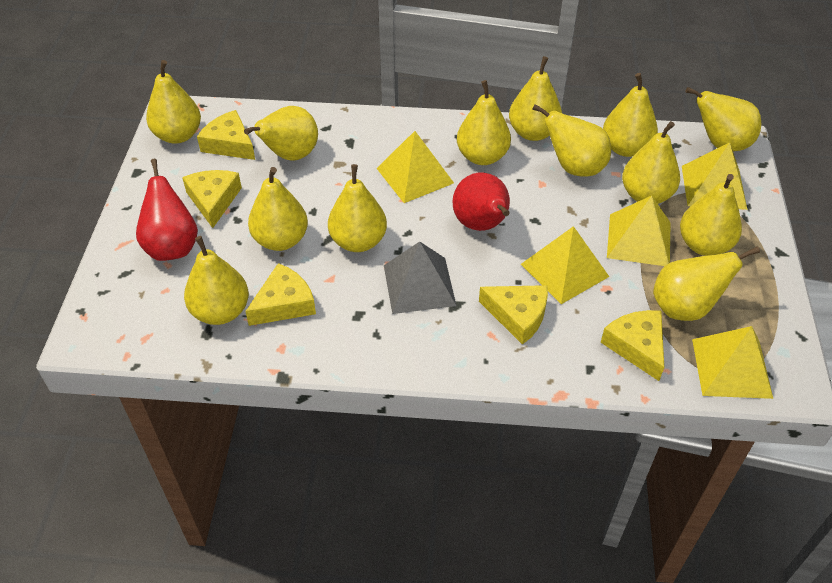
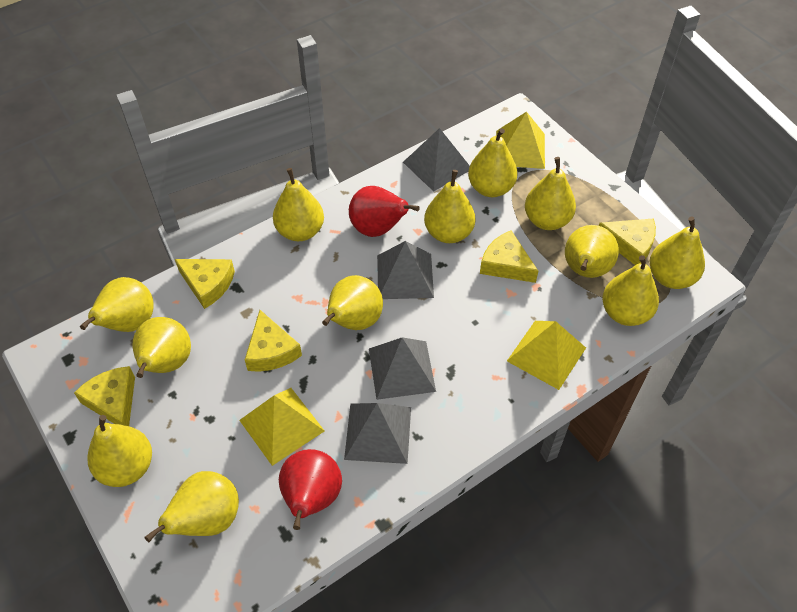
grey pyramid: 1 -> 4
yellow pear: 13 -> 12
yellow pyramid: 5 -> 3

